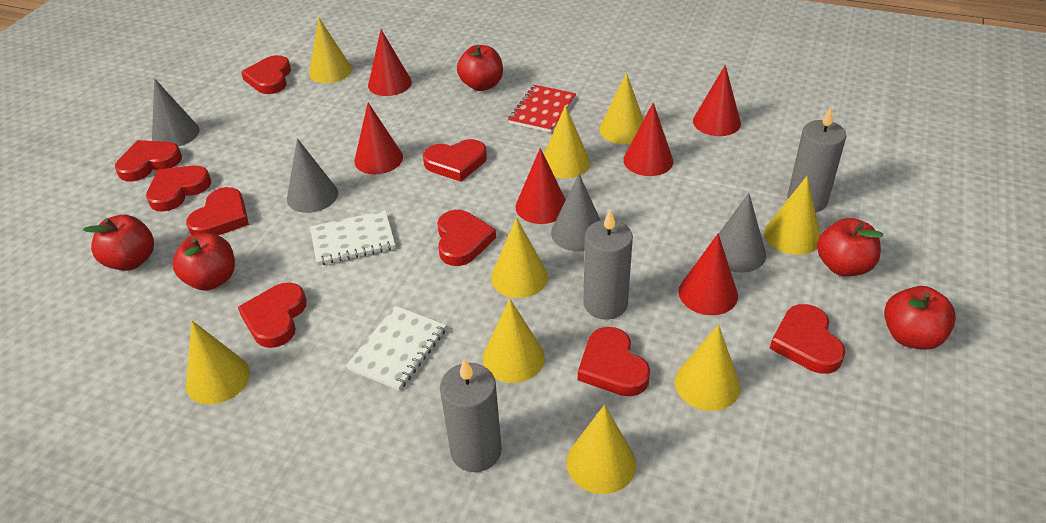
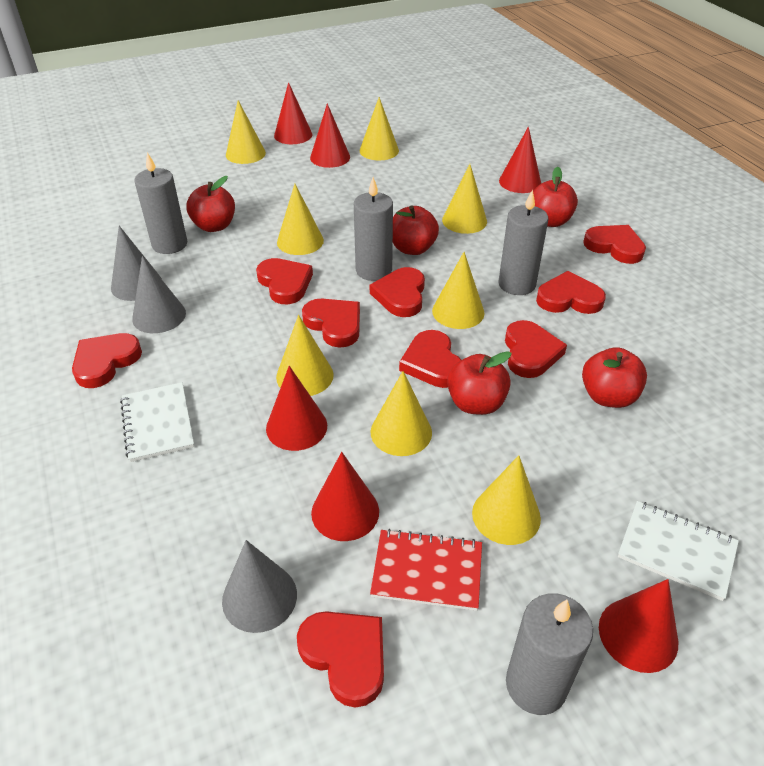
grey candle: 3 -> 4
grey cone: 4 -> 3
yellow cone: 9 -> 8

